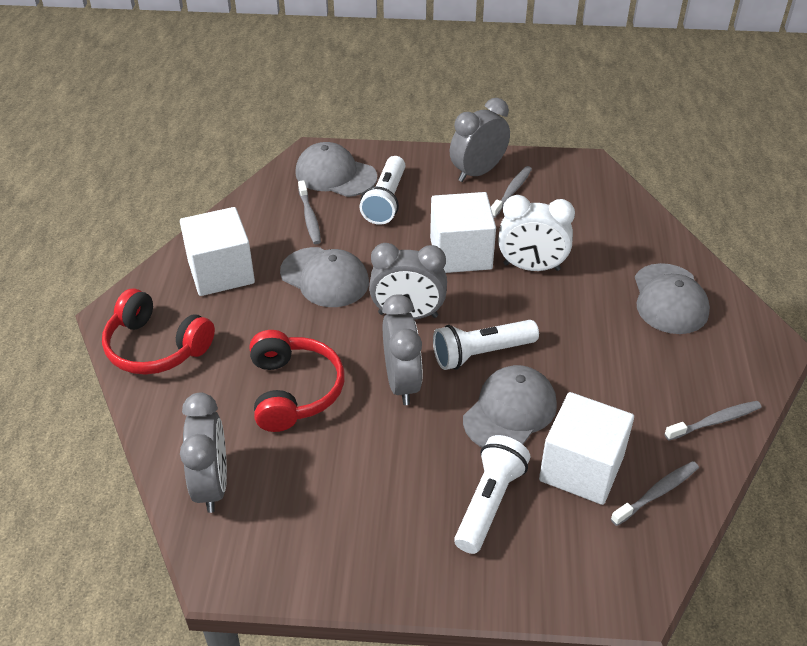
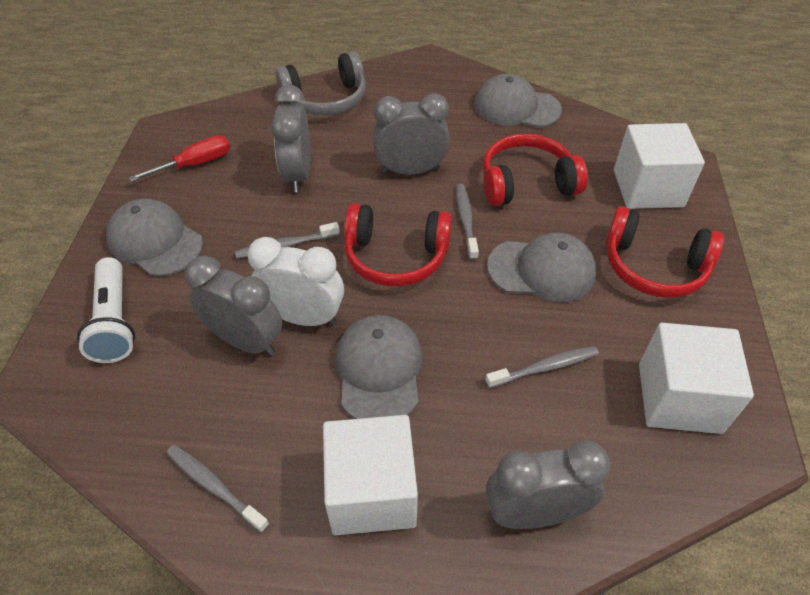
grey headphones: 0 -> 1
red headphones: 2 -> 3
red screwdriver: 0 -> 1
white flashlight: 3 -> 1

